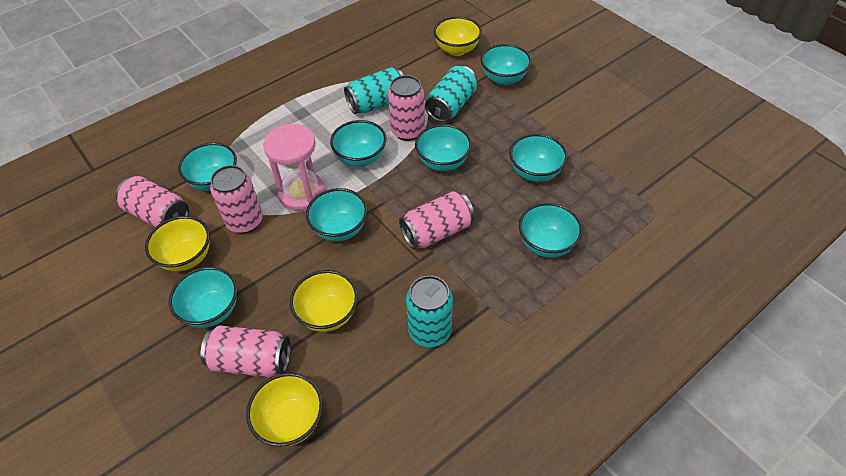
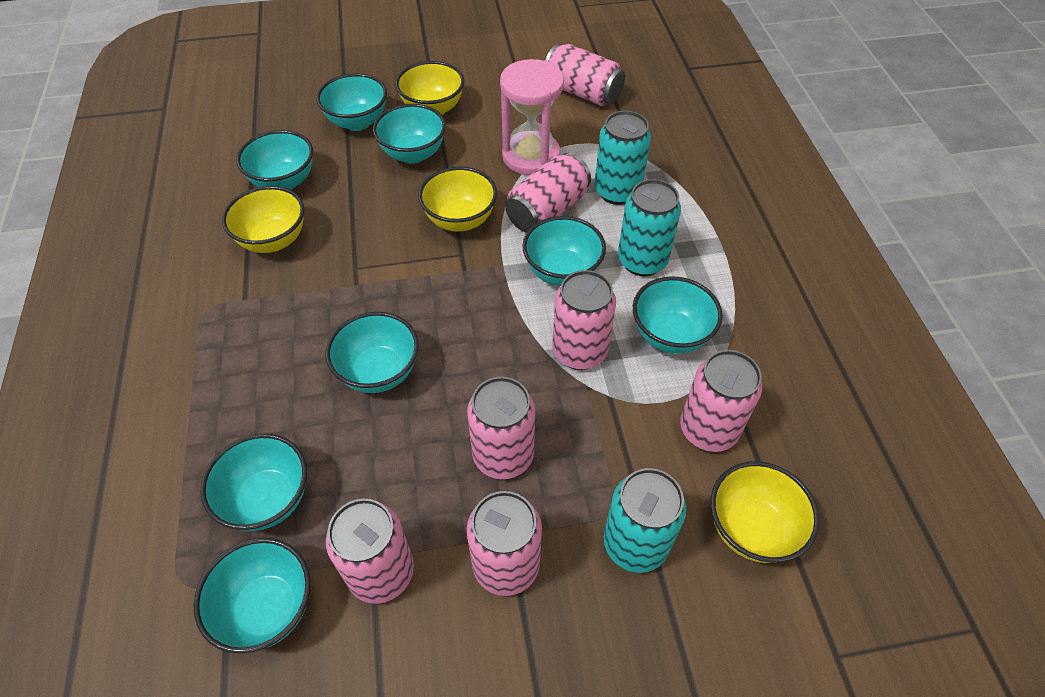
pink can: 5 -> 7

